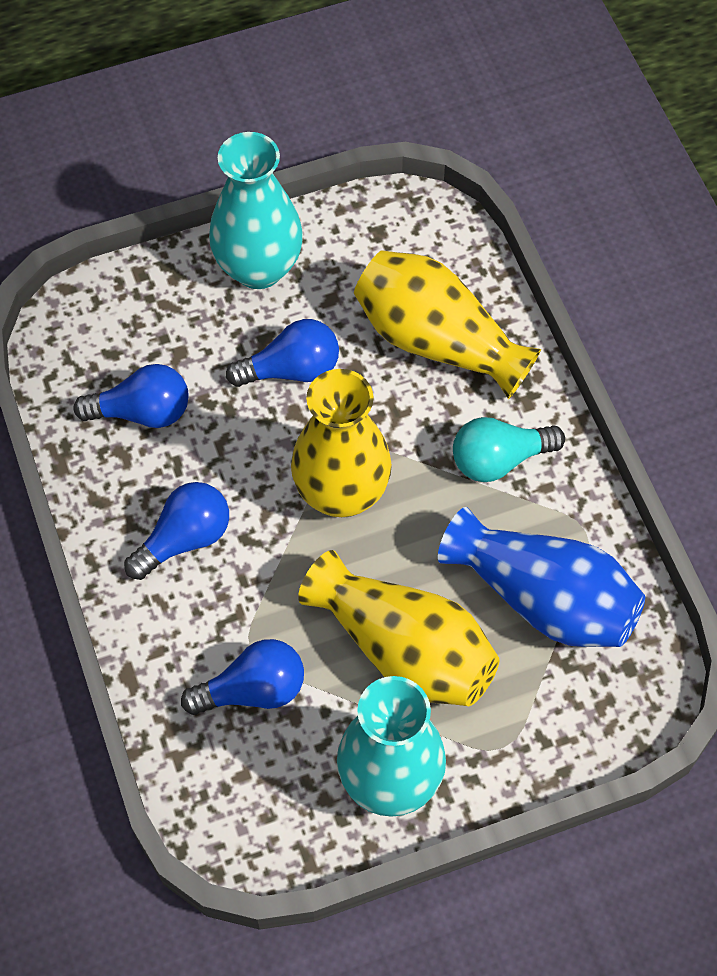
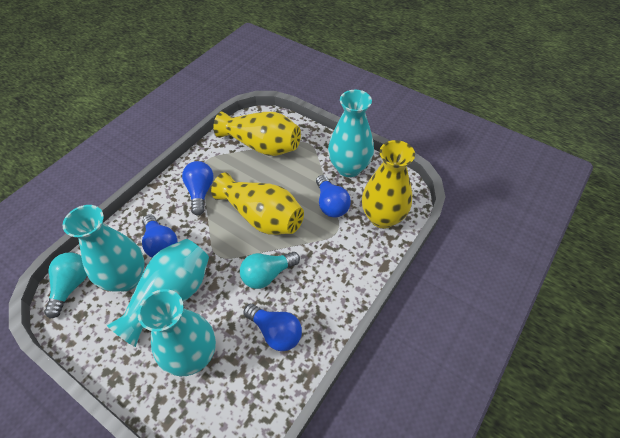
blue vase: 1 -> 0
turquoise light bulb: 1 -> 2
turquoise vase: 2 -> 4

